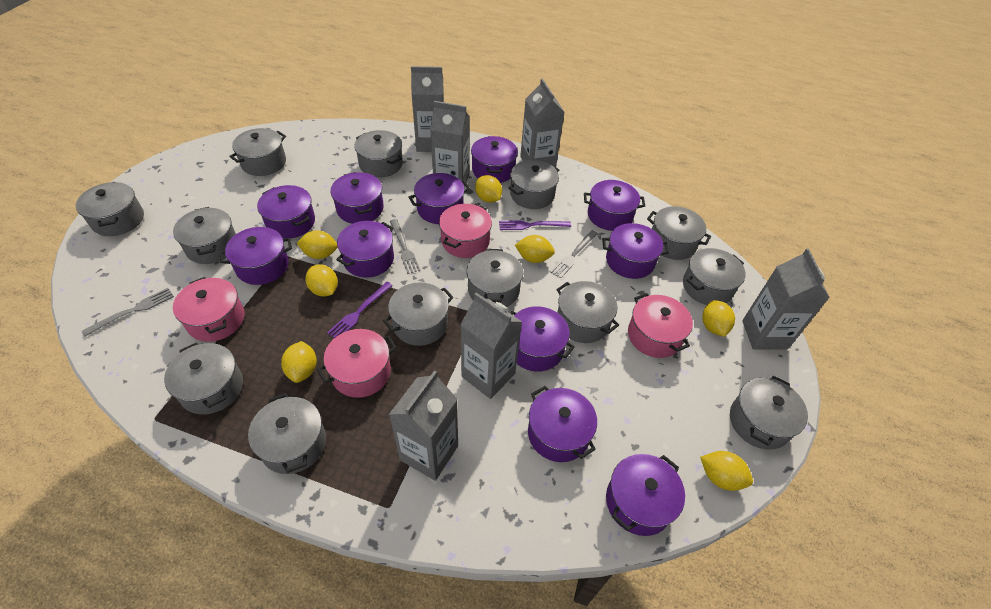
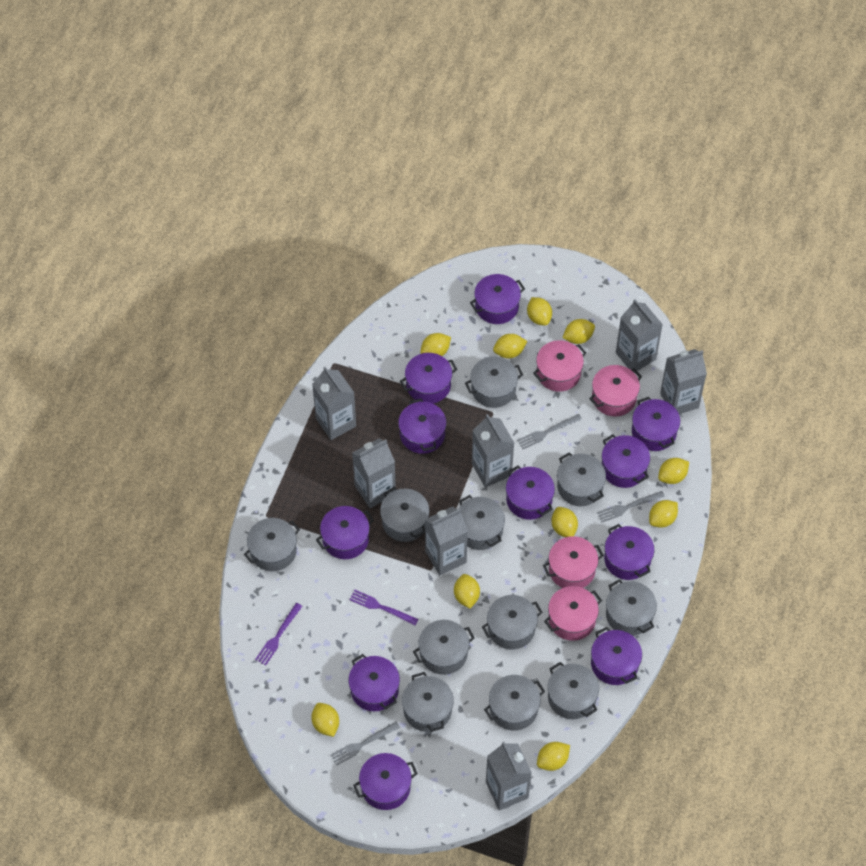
grey carton: 6 -> 7
grey pot: 13 -> 11
yellow lemon: 7 -> 10

